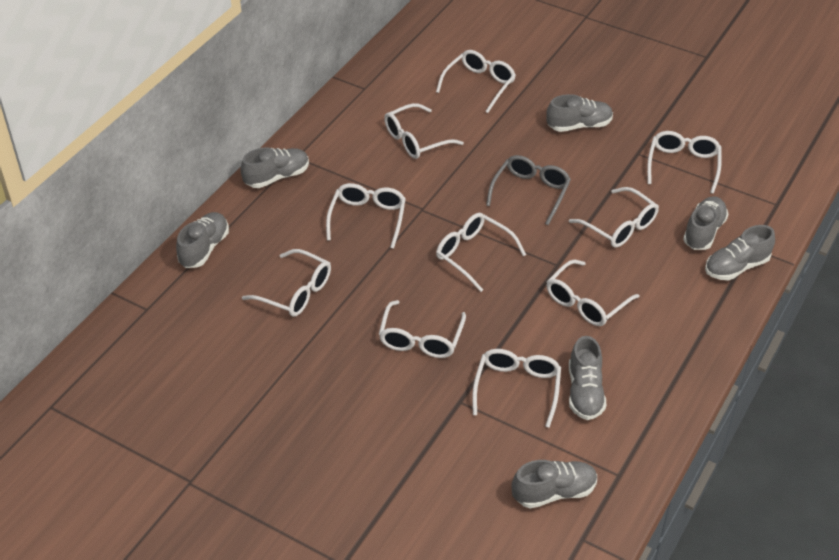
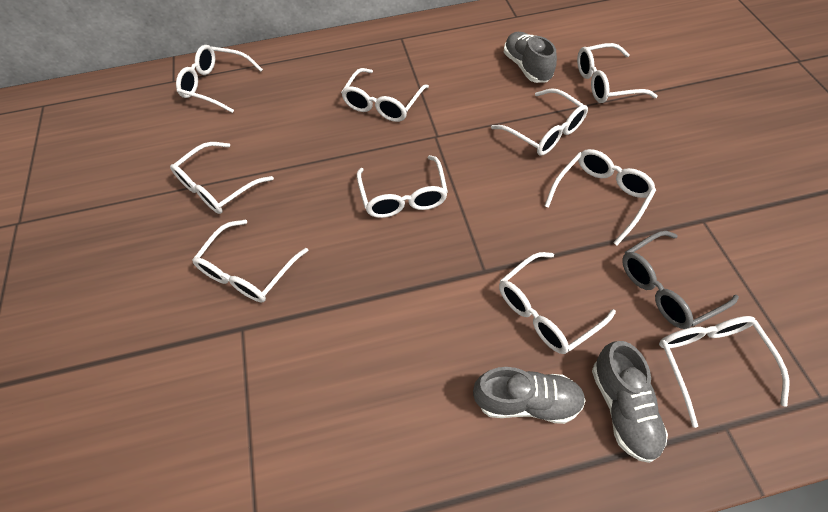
grey shoe: 7 -> 3

